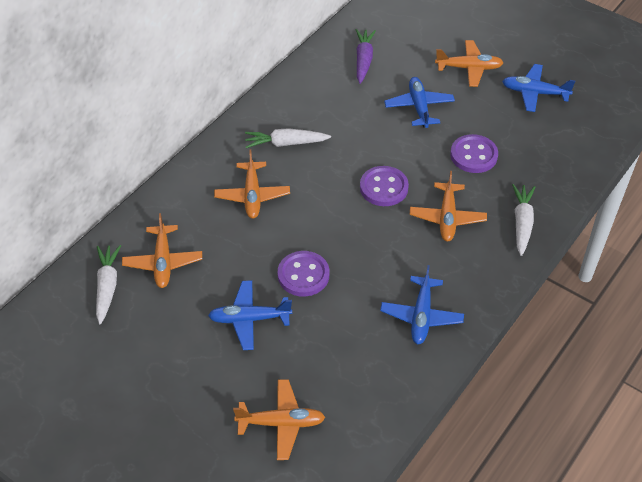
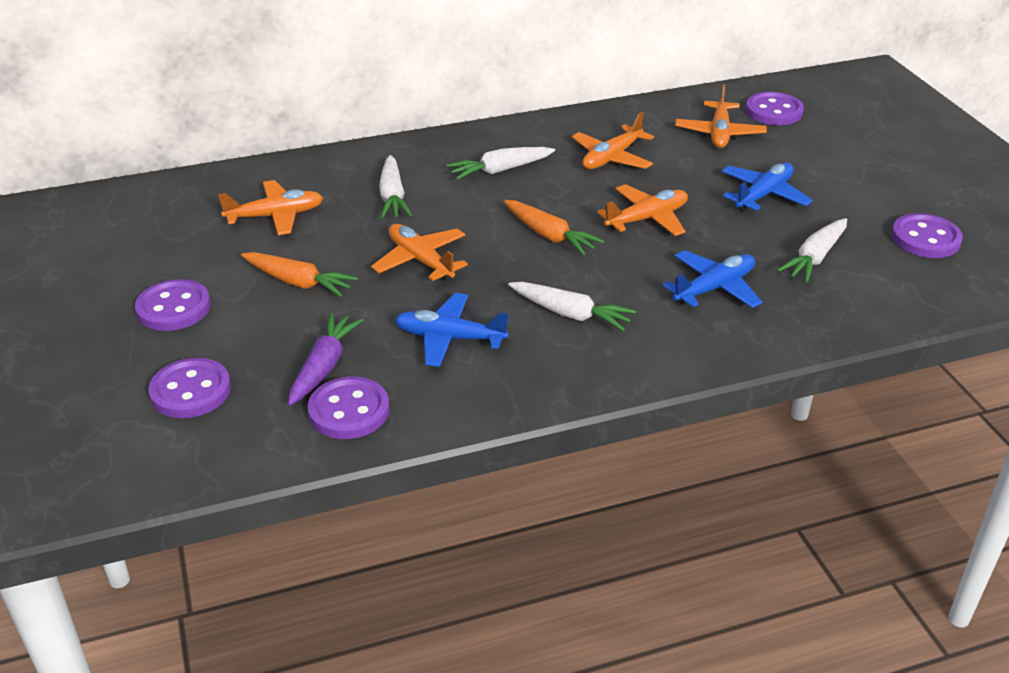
blue plane: 4 -> 3
orange carrot: 0 -> 2
purple button: 3 -> 5
white carrot: 3 -> 4

